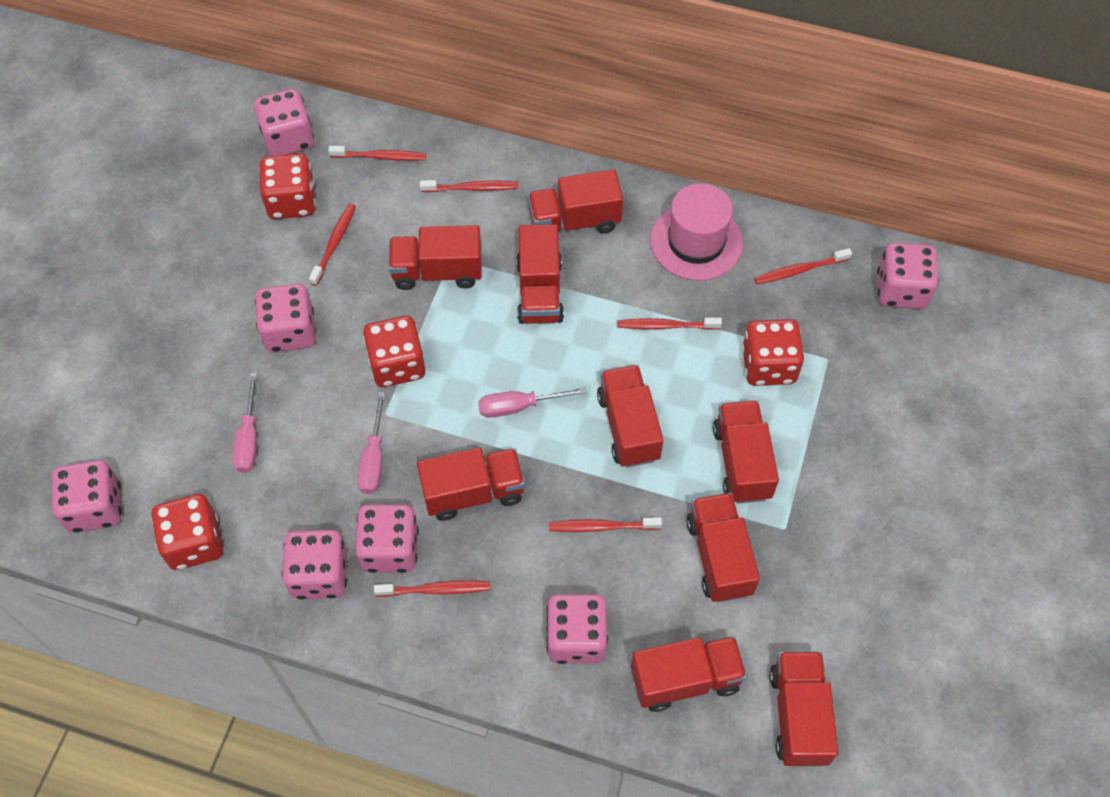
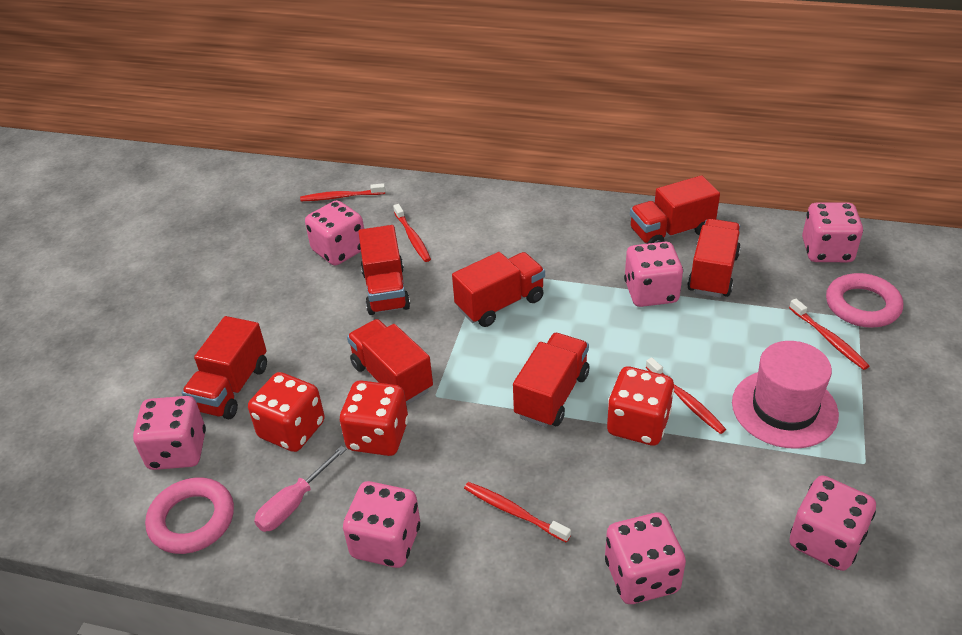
pink ring: 0 -> 2
pink screwdriver: 3 -> 1
red dice: 4 -> 3
red toothbrush: 7 -> 5
red truck: 9 -> 7

